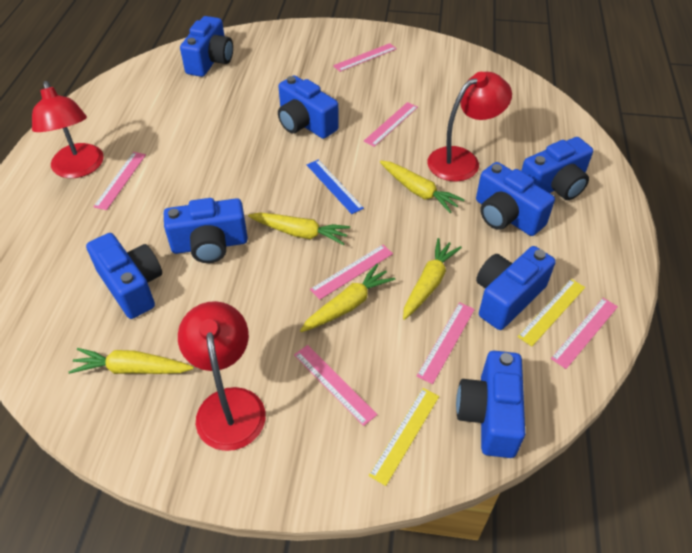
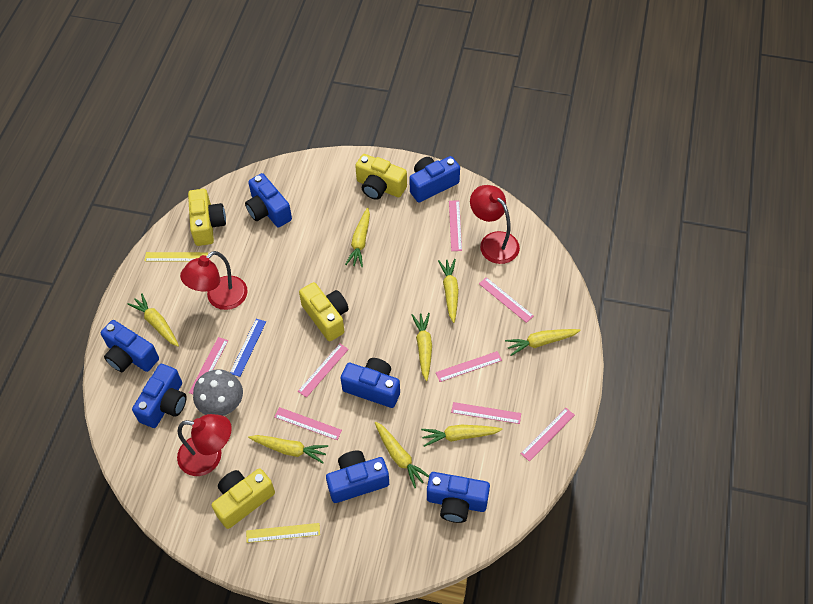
blue camera: 8 -> 7
grey mushroom: 0 -> 1
pink ruler: 7 -> 8
yellow camera: 0 -> 4
yellow carrot: 5 -> 8

